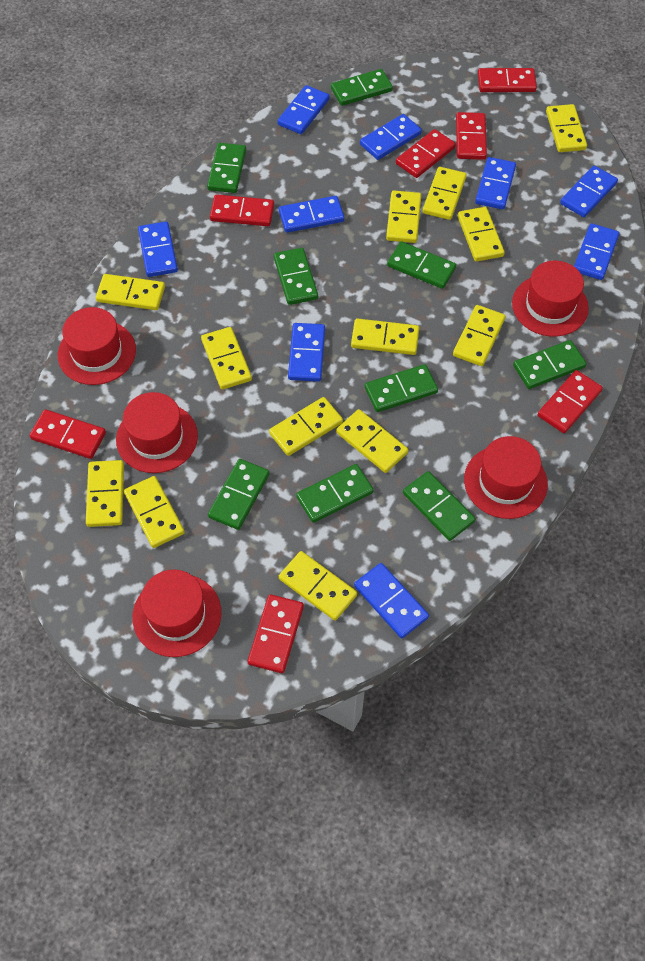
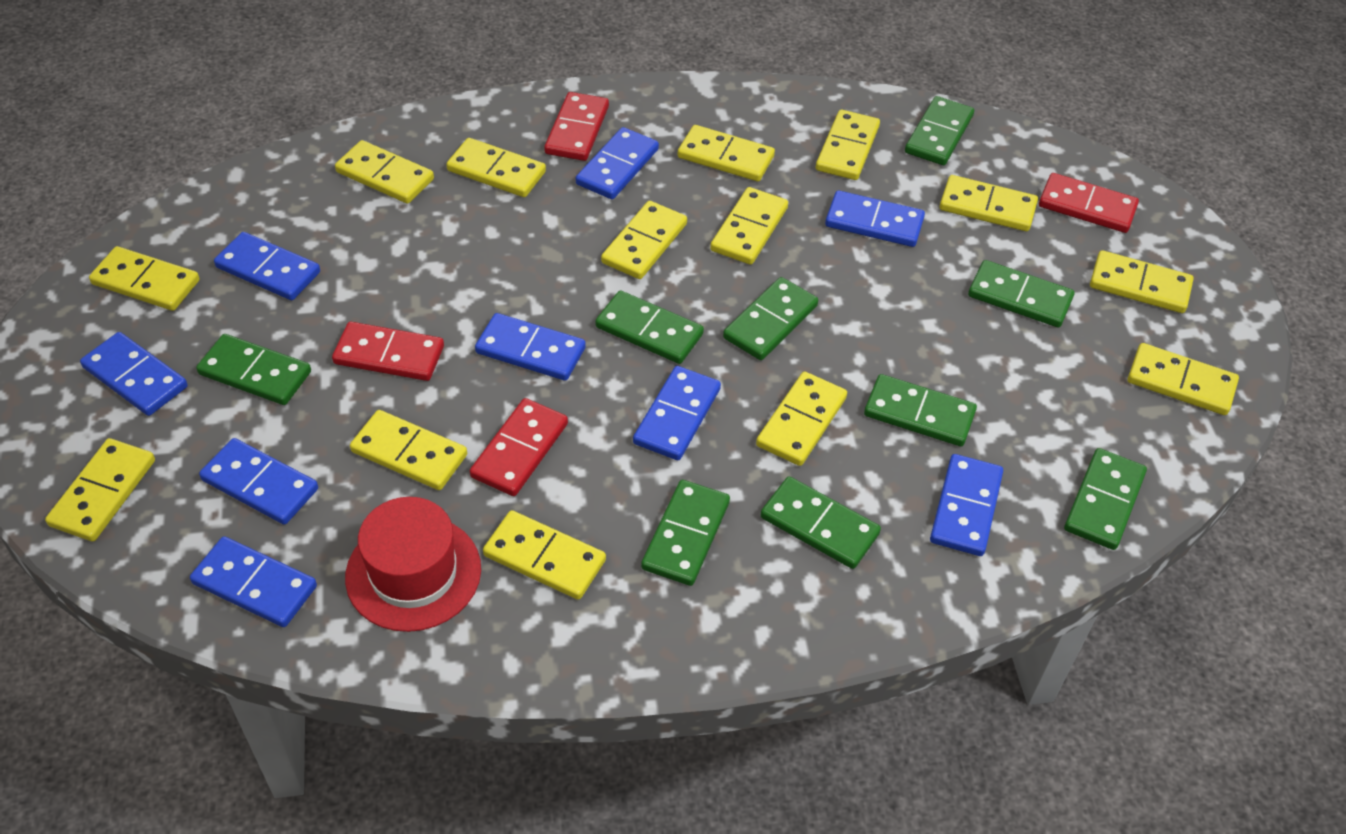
red domino: 7 -> 4
red hat: 5 -> 1
yellow domino: 13 -> 14

